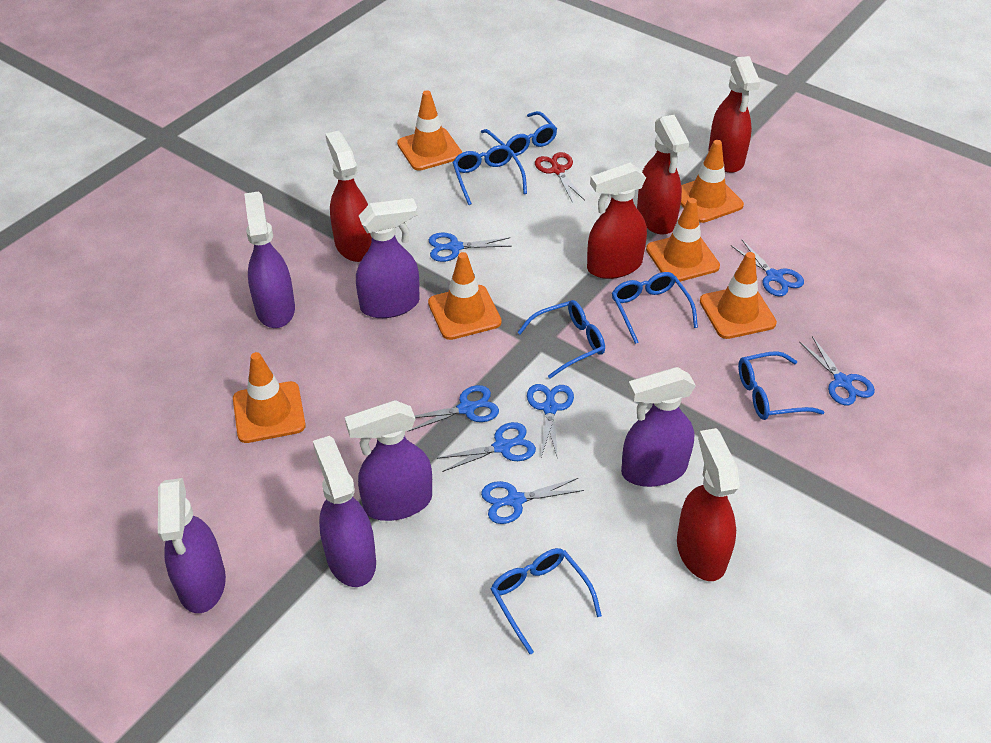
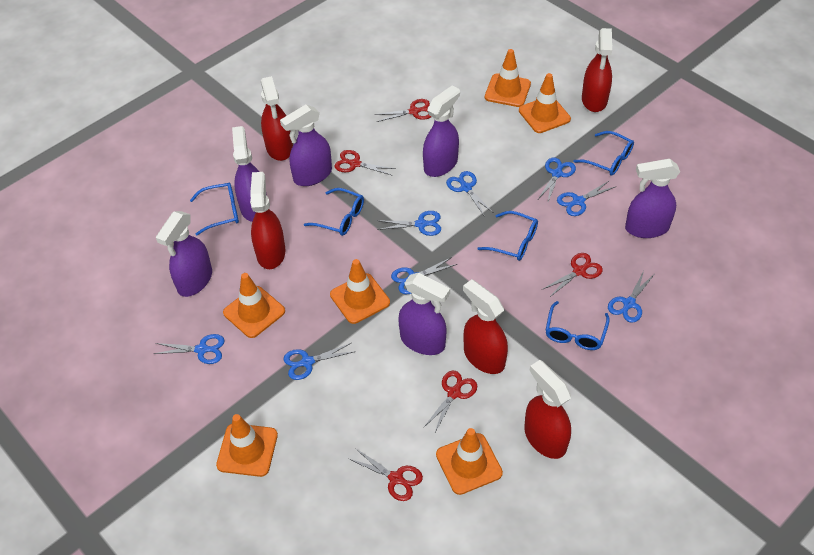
blue glasses: 6 -> 5
blue scissors: 7 -> 8
red scissors: 1 -> 5

